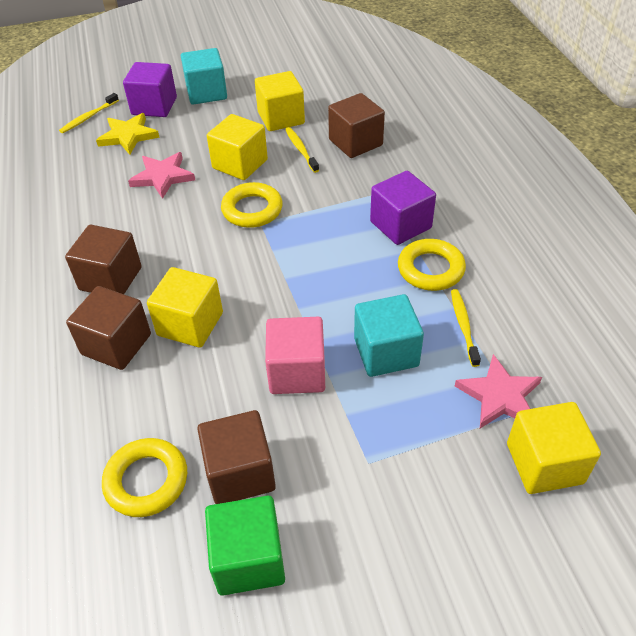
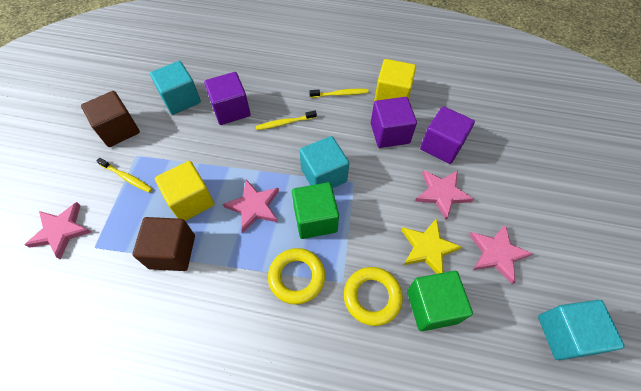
brown cube: 4 -> 2
green cube: 1 -> 2
pink cube: 1 -> 0
pink star: 2 -> 4
purple cube: 2 -> 3
turquoise cube: 2 -> 3
yellow cube: 4 -> 2
yellow ring: 3 -> 2

